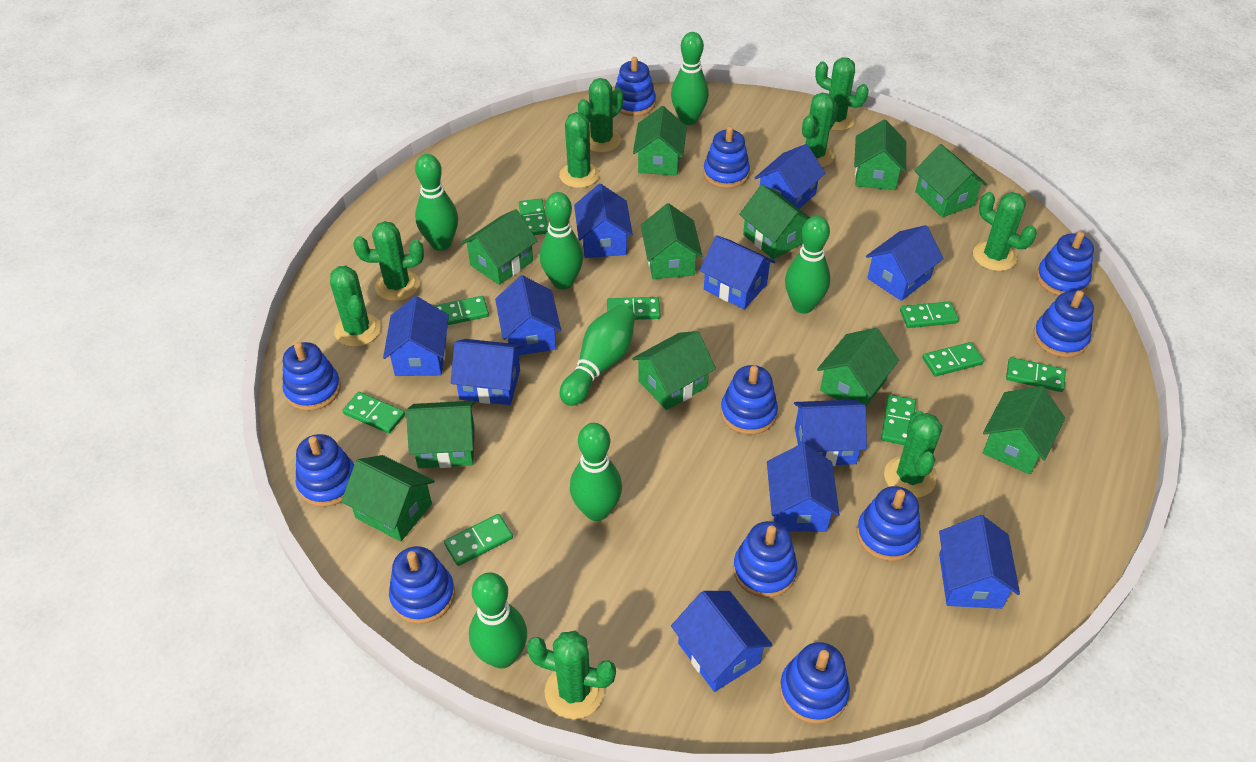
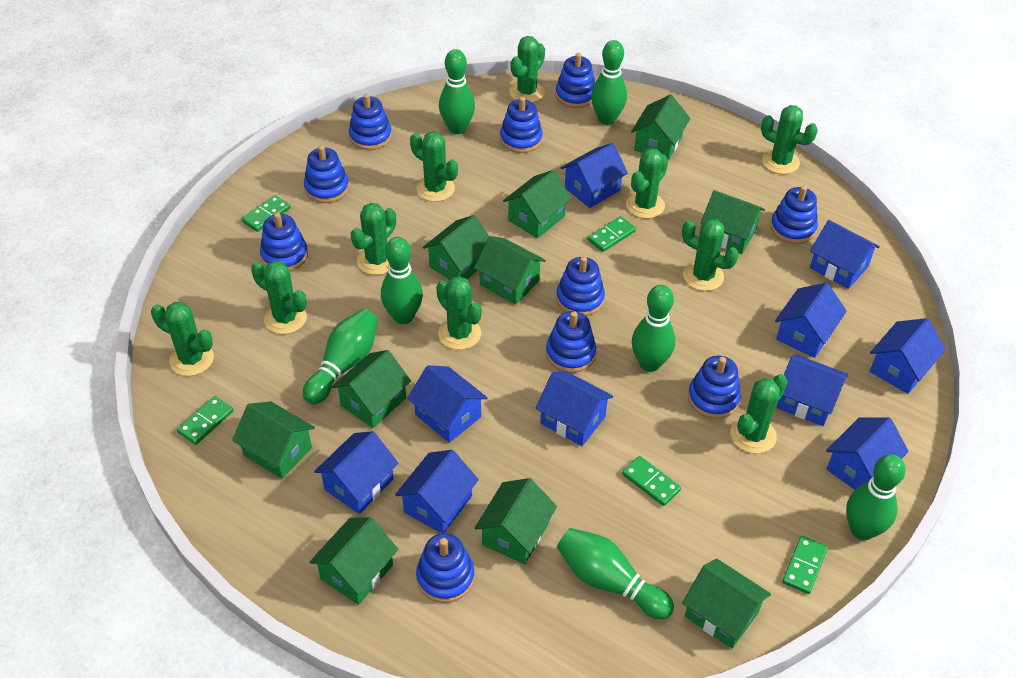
blue house: 11 -> 10
blue stacking toy: 11 -> 10
green cactus: 9 -> 10
green domino: 9 -> 5
green house: 11 -> 10

